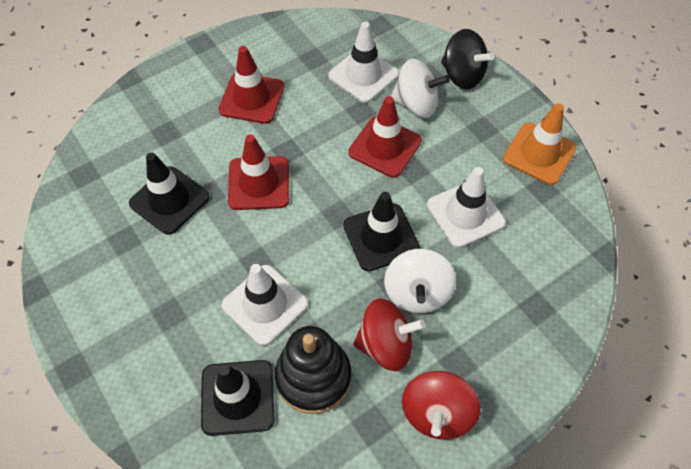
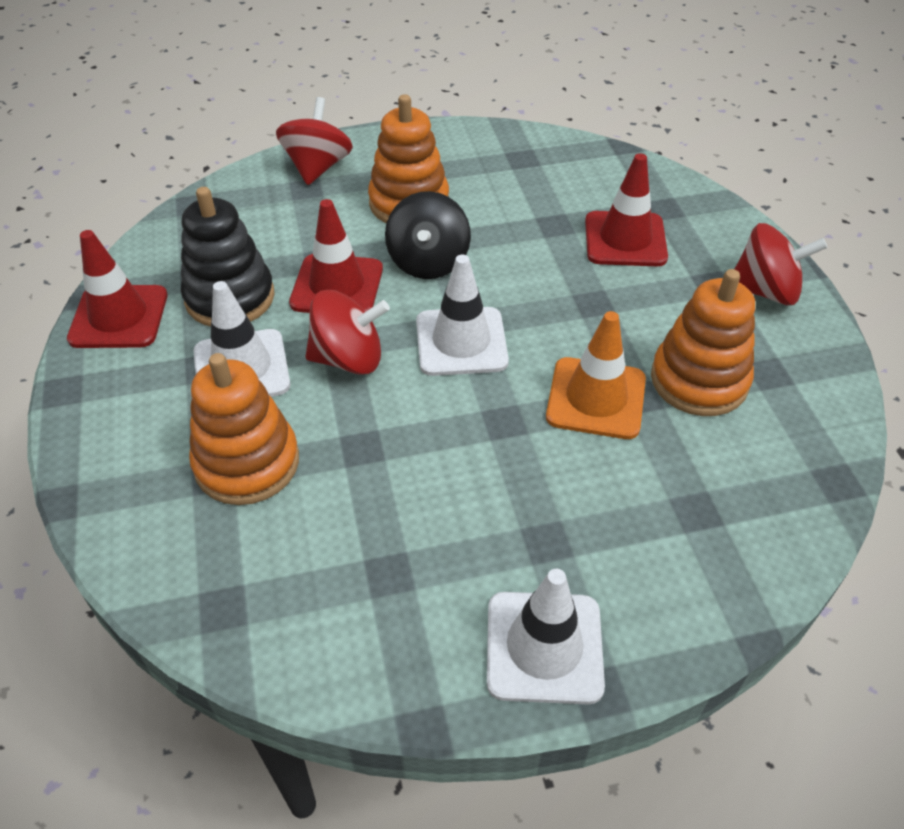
black traffic cone: 3 -> 0
orange stacking toy: 0 -> 3
red spinning top: 2 -> 3
white spinning top: 2 -> 0

